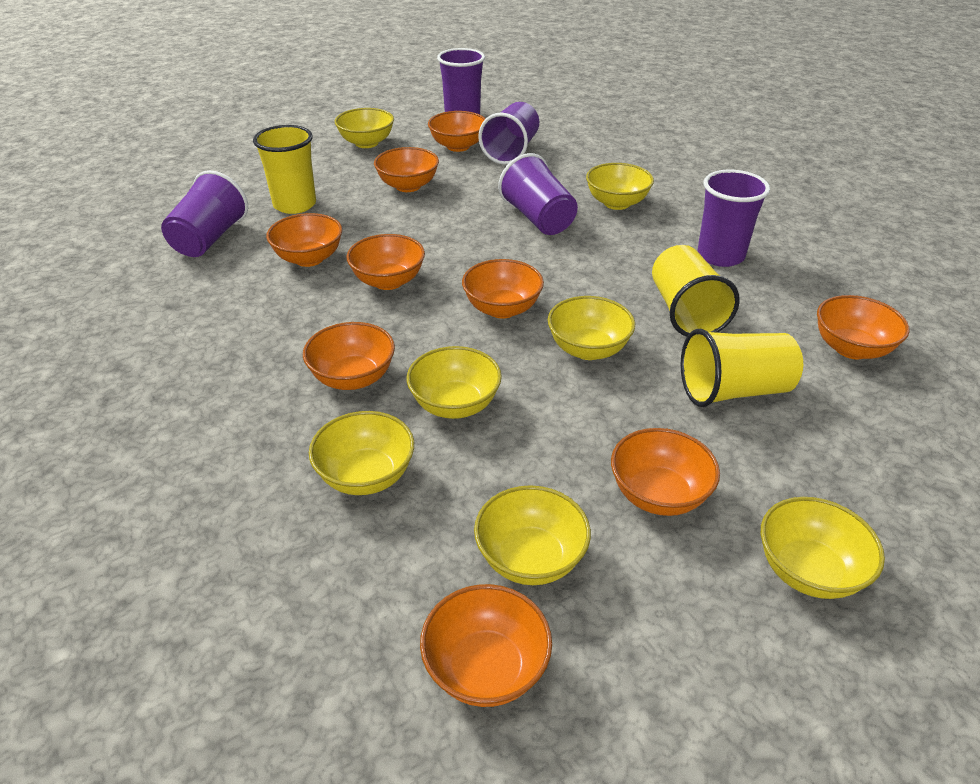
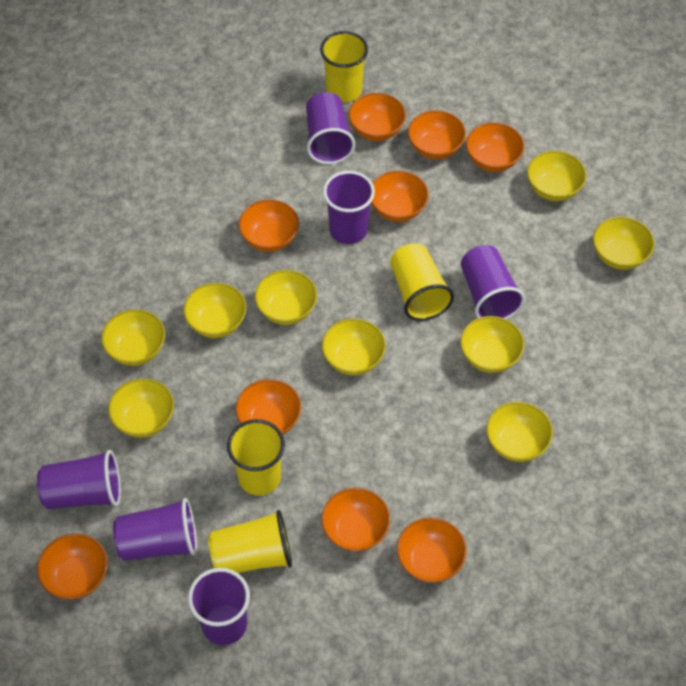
purple cup: 5 -> 6
yellow bowl: 7 -> 9
yellow cup: 3 -> 4

